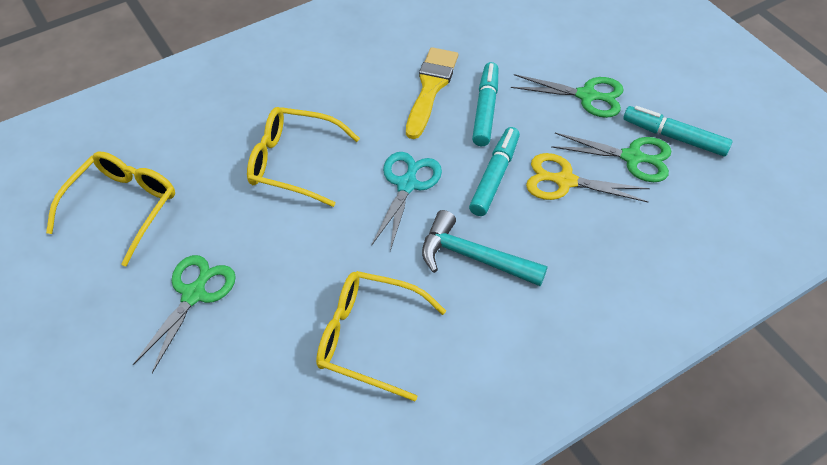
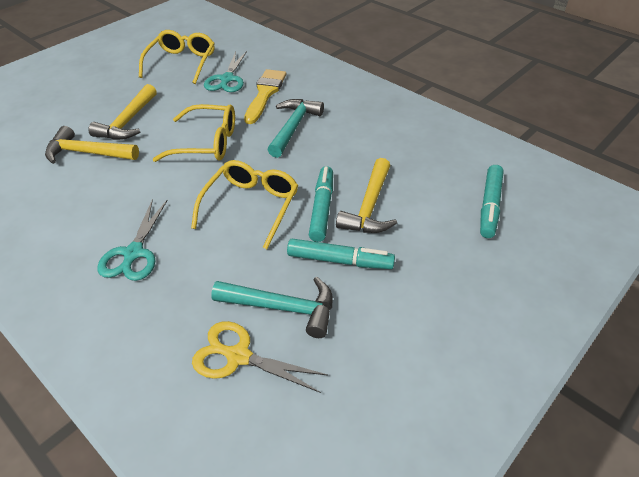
green scissors: 3 -> 0
turquoise hammer: 1 -> 2
turquoise scissors: 1 -> 2
yellow hammer: 0 -> 3

